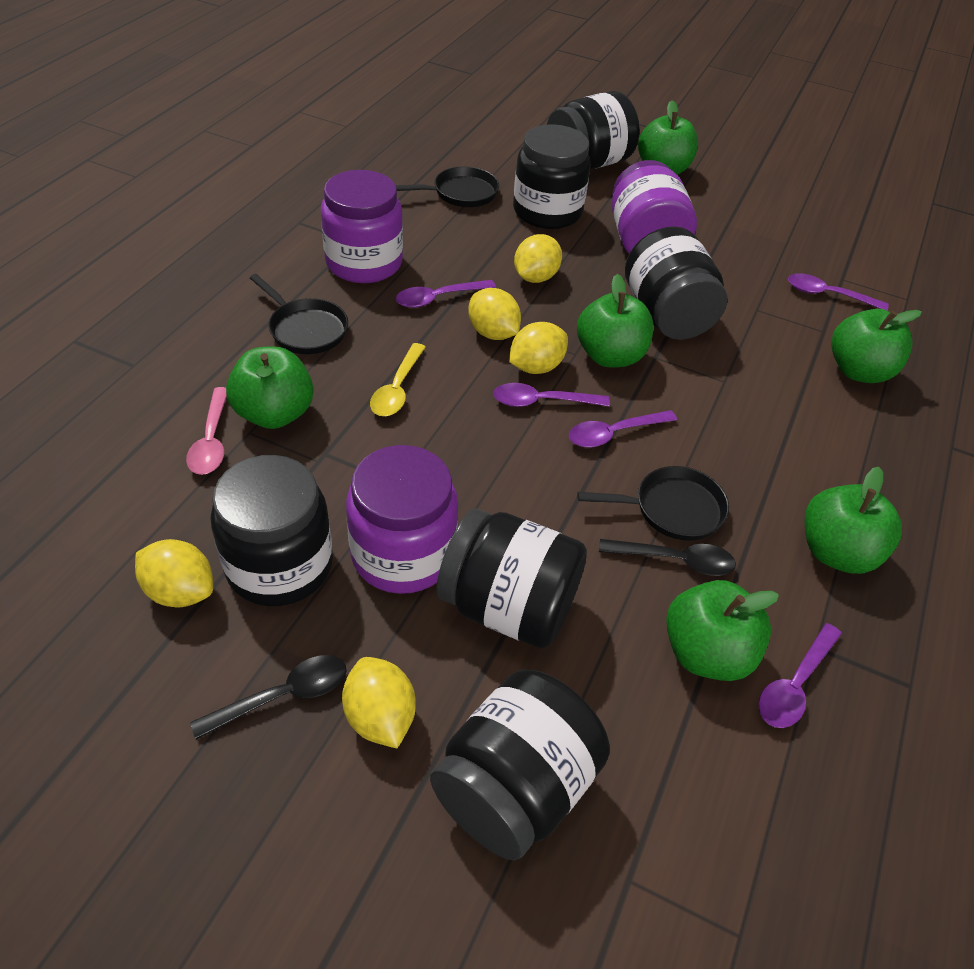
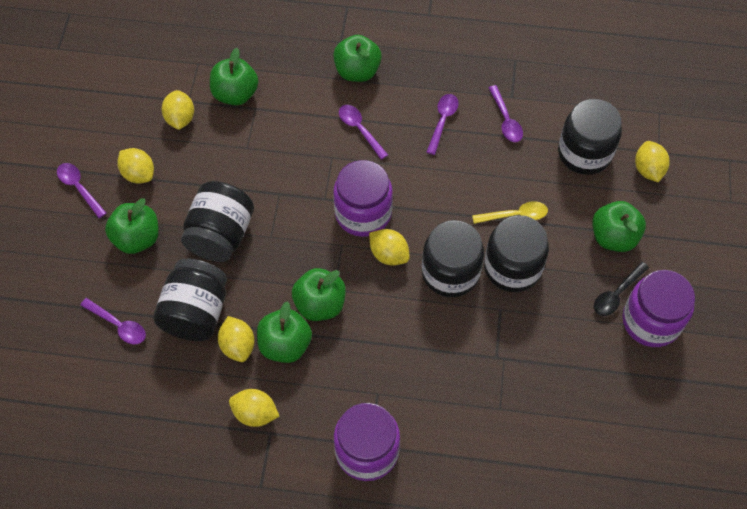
black jar: 6 -> 5
black pan: 3 -> 0
black spoon: 2 -> 1
pink spoon: 1 -> 0
yellow lemon: 5 -> 6

